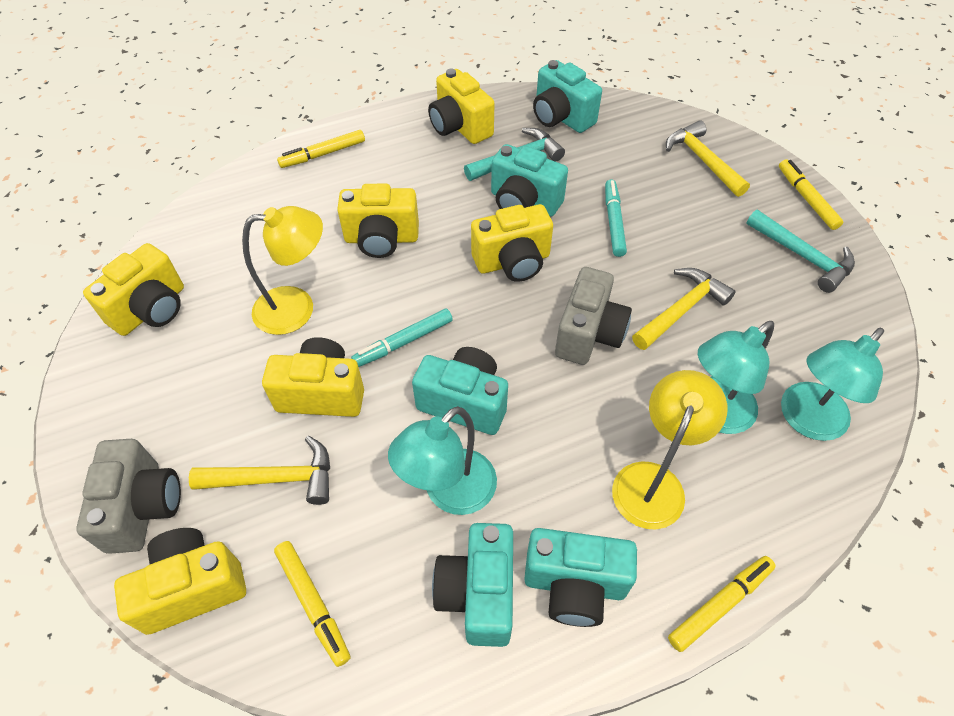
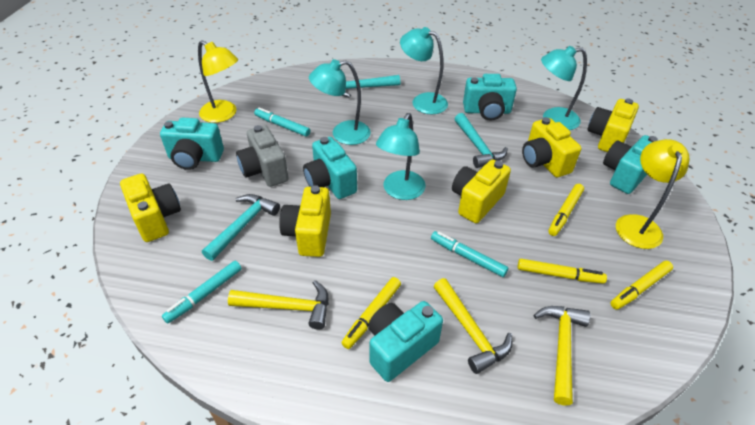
grey camera: 2 -> 1
turquoise hammer: 2 -> 3
turquoise lamp: 3 -> 4
turquoise marker: 2 -> 3
yellow camera: 6 -> 5

